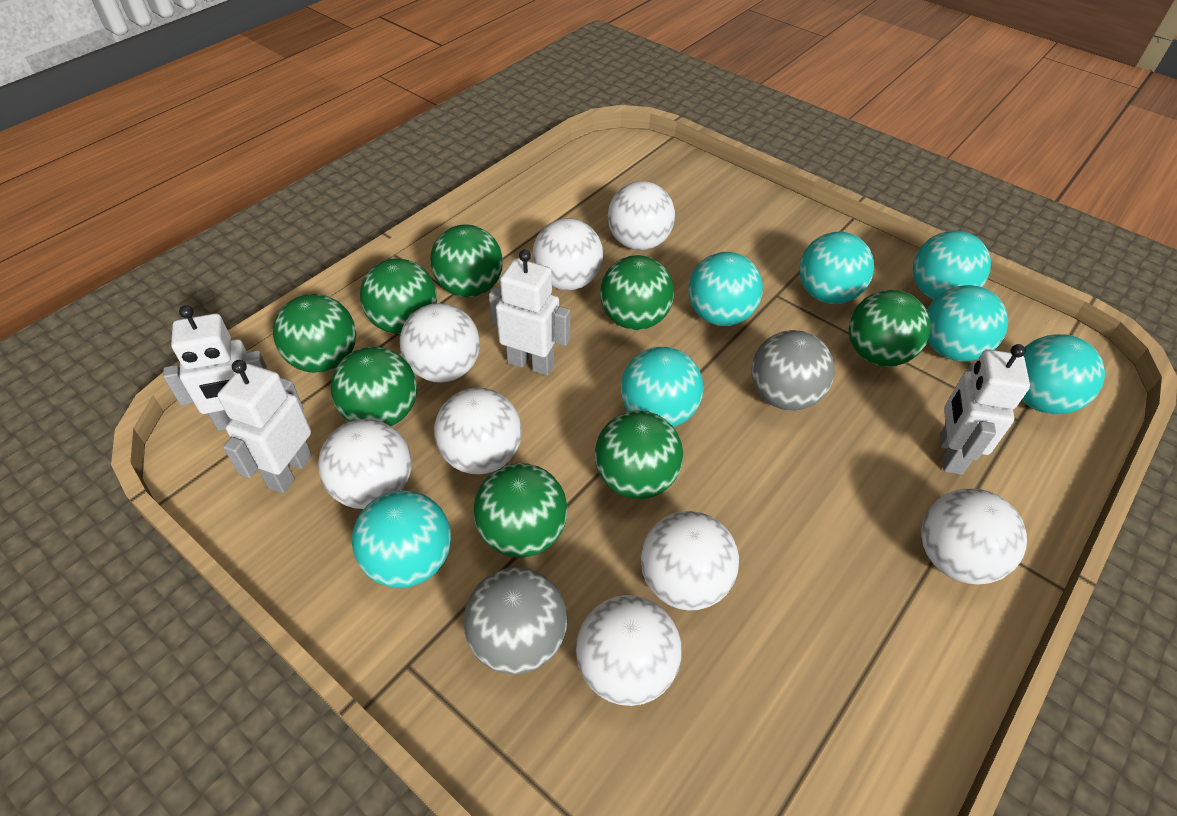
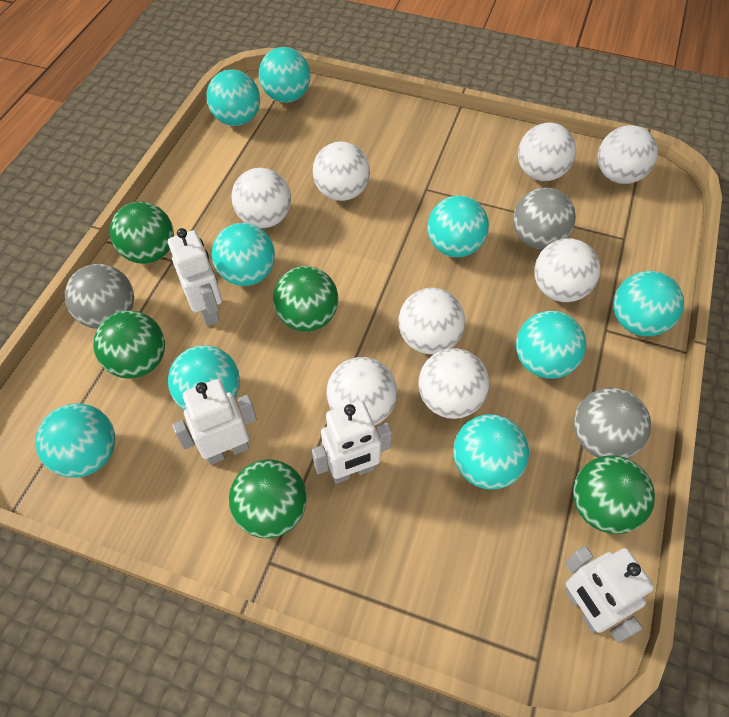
green ball: 8 -> 5
grey ball: 2 -> 3
turquoise ball: 7 -> 9

